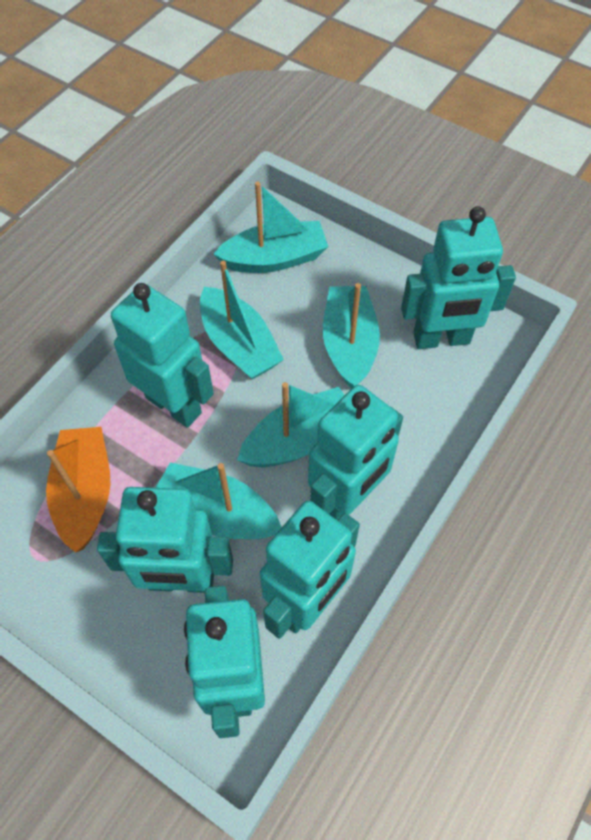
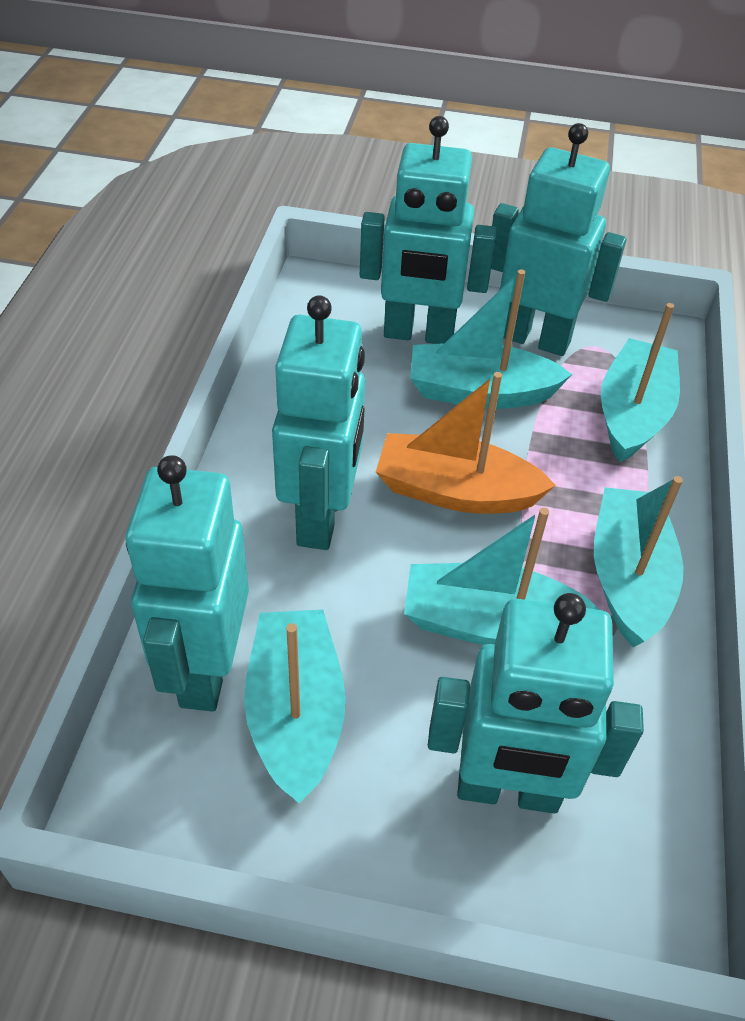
turquoise robot: 6 -> 5

